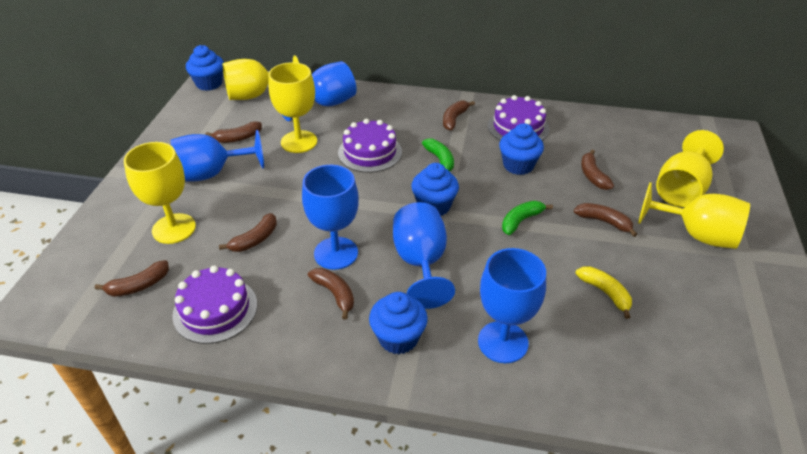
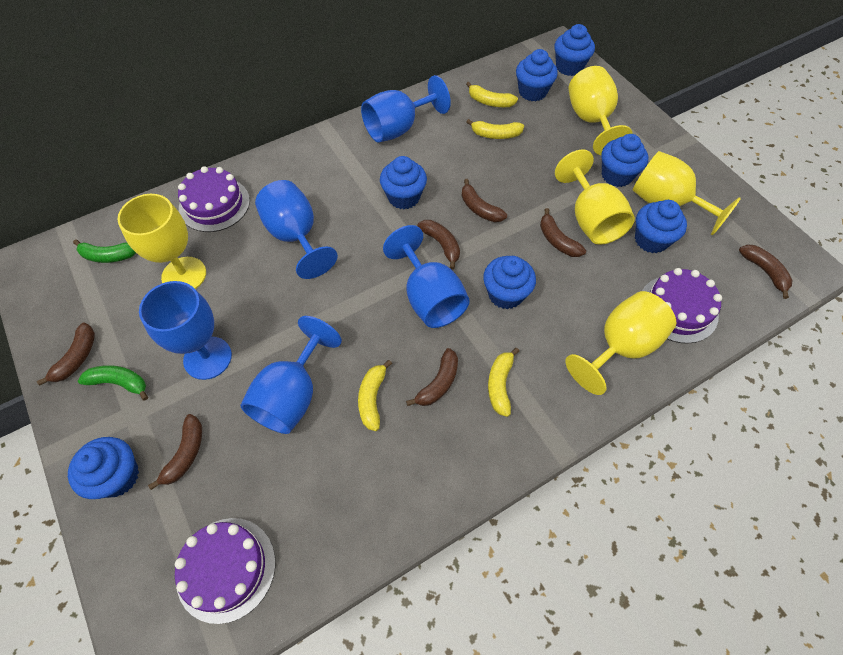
blue cupcake: 4 -> 7
yellow banana: 1 -> 4

